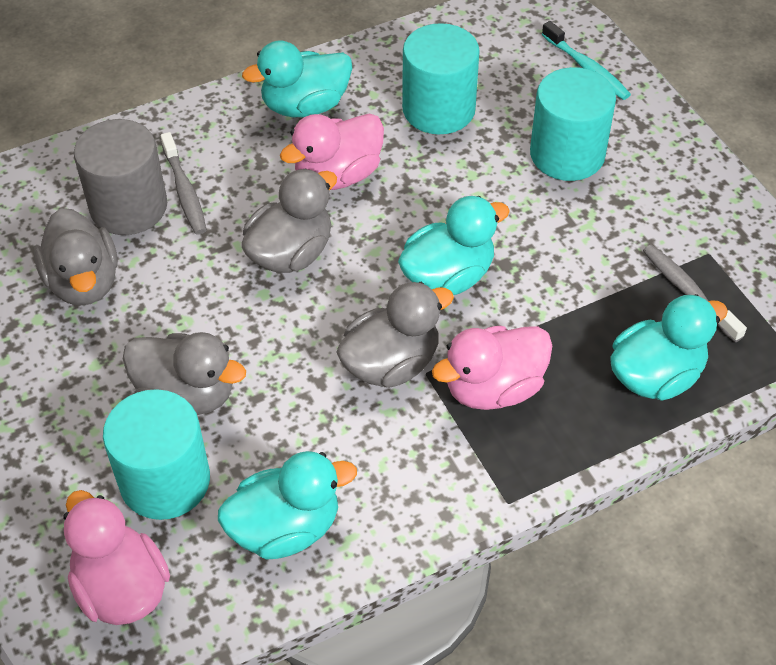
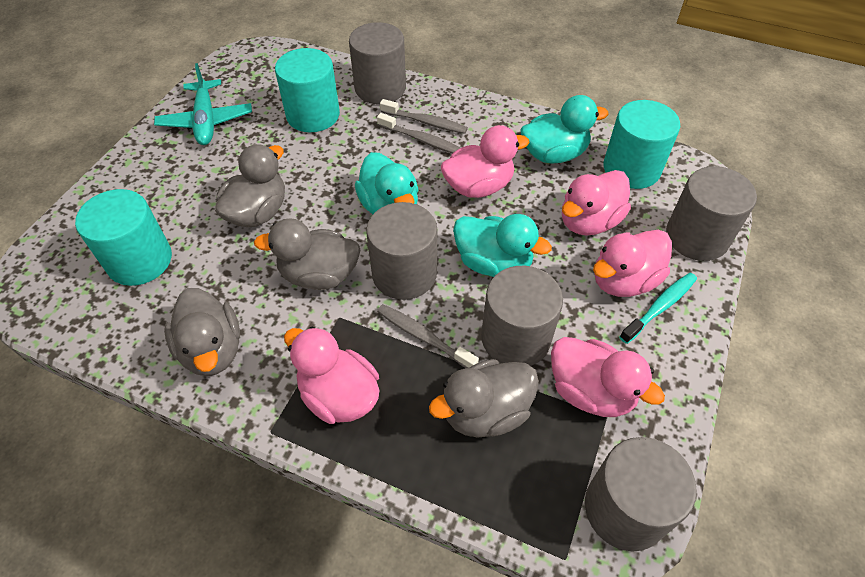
grey cylinder: 1 -> 5
grey toothbrush: 2 -> 3
pink duck: 3 -> 5
turquoise duck: 4 -> 3
turquoise plane: 0 -> 1

